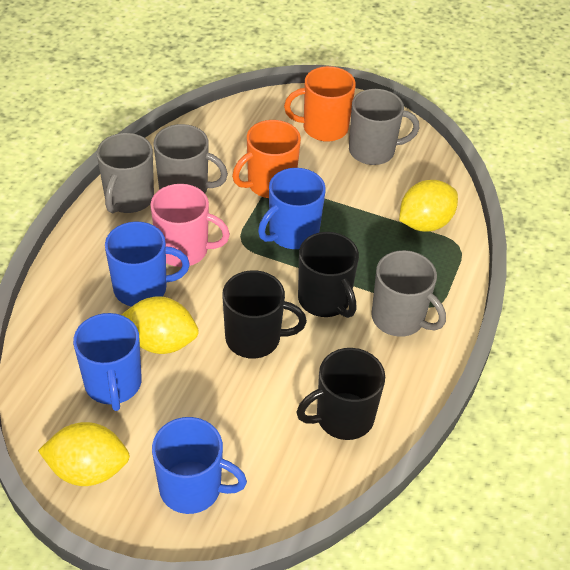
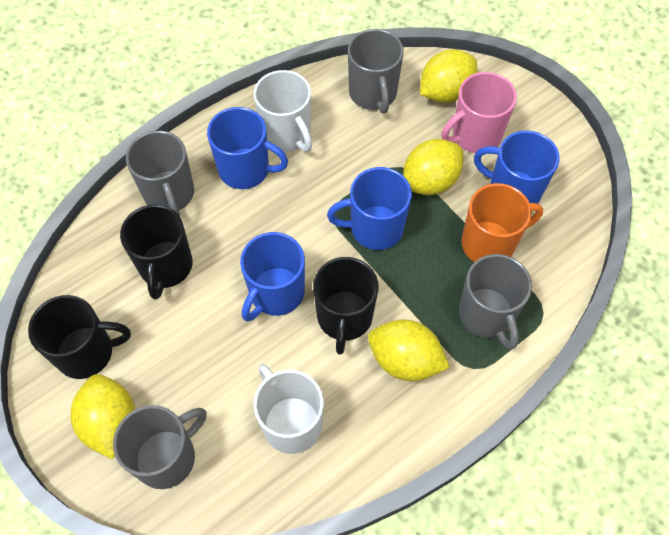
orange mug: 2 -> 1
white mug: 0 -> 2
yellow lemon: 3 -> 4

